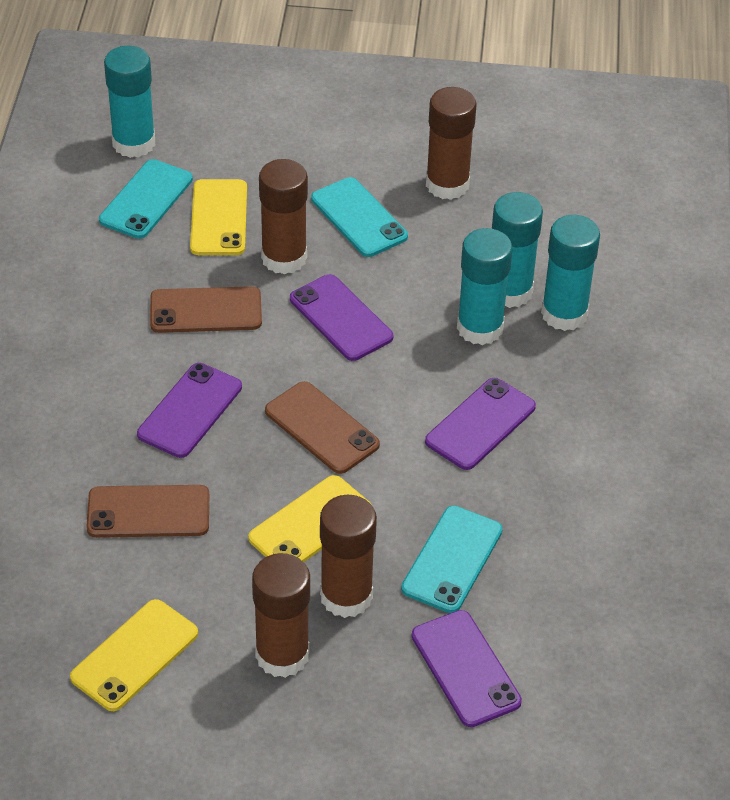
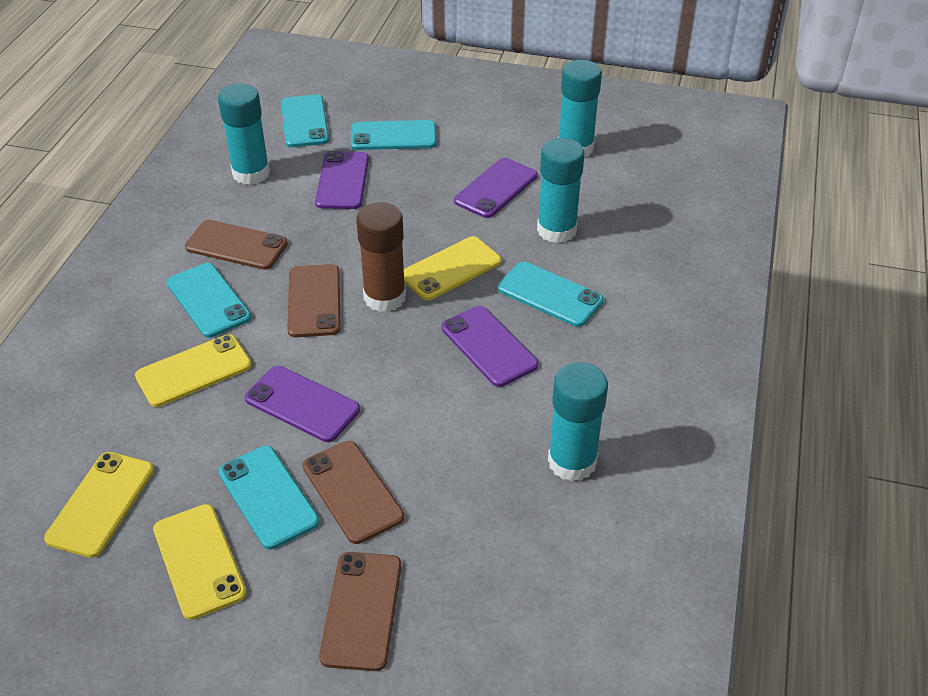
brown glue stick: 4 -> 1
brown phone: 3 -> 4
turquoise phone: 3 -> 5
yellow phone: 3 -> 4

